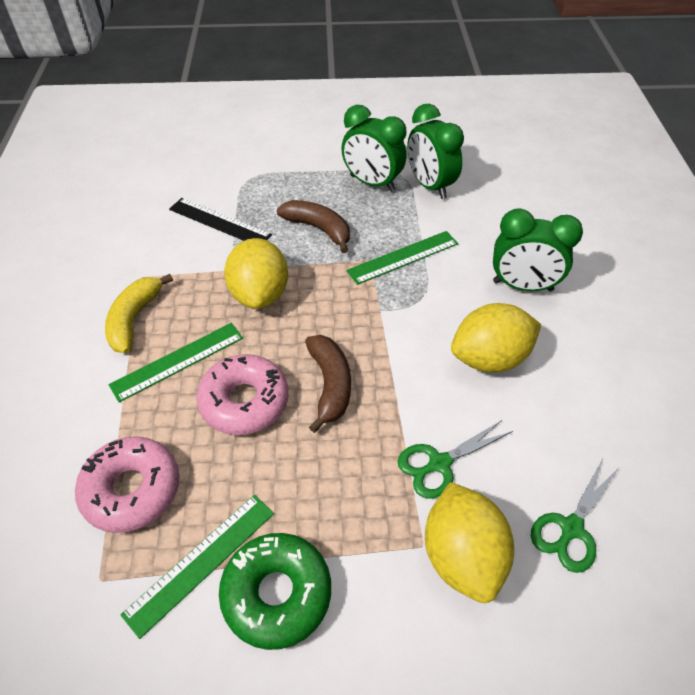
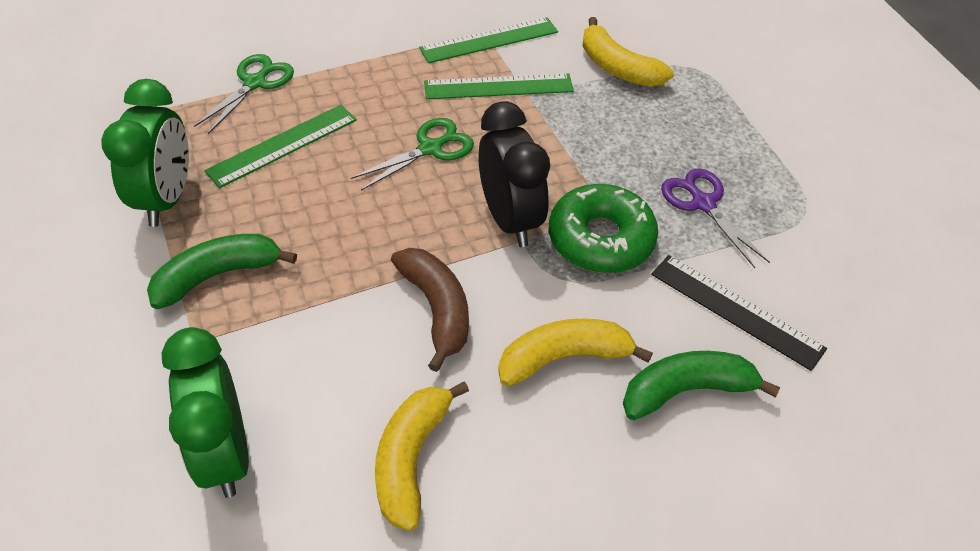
black clock: 0 -> 1
brown banana: 2 -> 1
green banana: 0 -> 2
green clock: 3 -> 2
pink donut: 2 -> 0
purple scissors: 0 -> 1
yellow banana: 1 -> 3
yellow lemon: 3 -> 0

